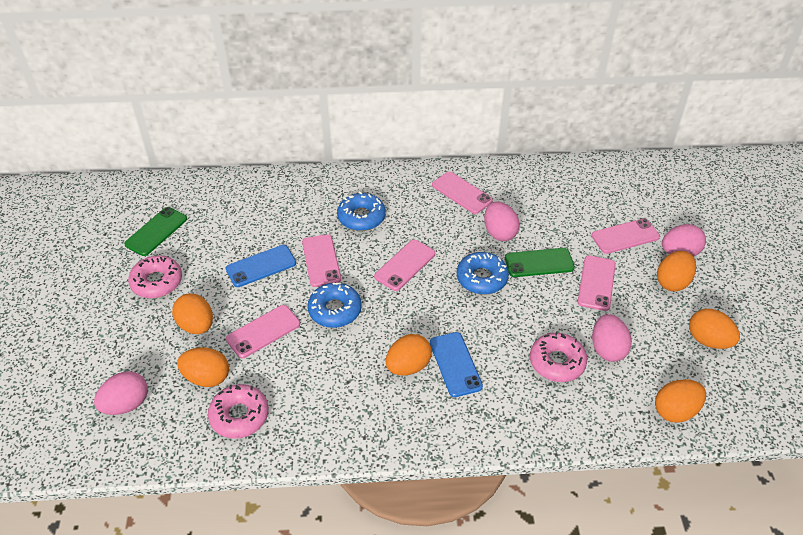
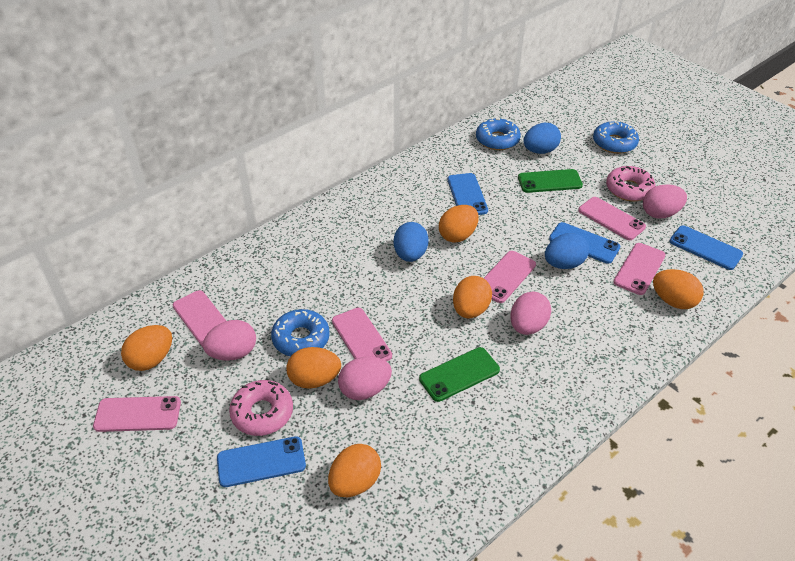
blue egg: 0 -> 3
blue phone: 2 -> 4
pink donut: 3 -> 2

